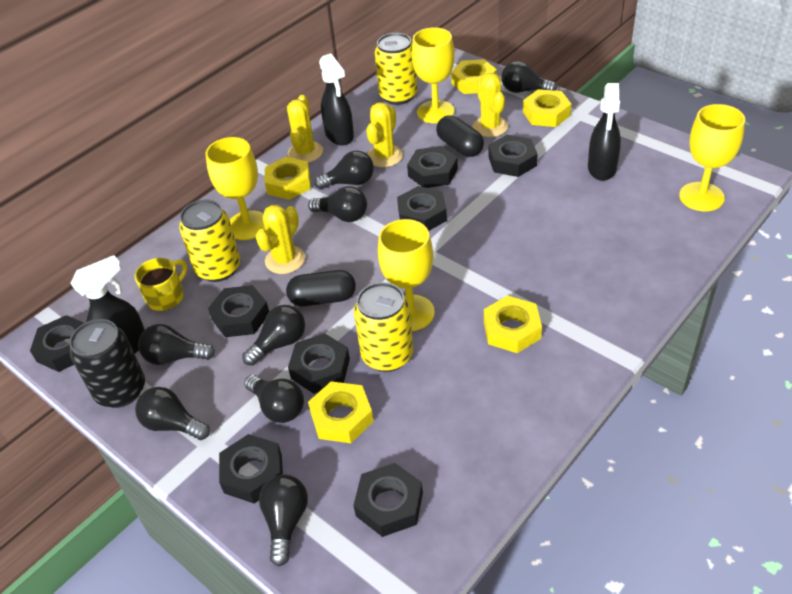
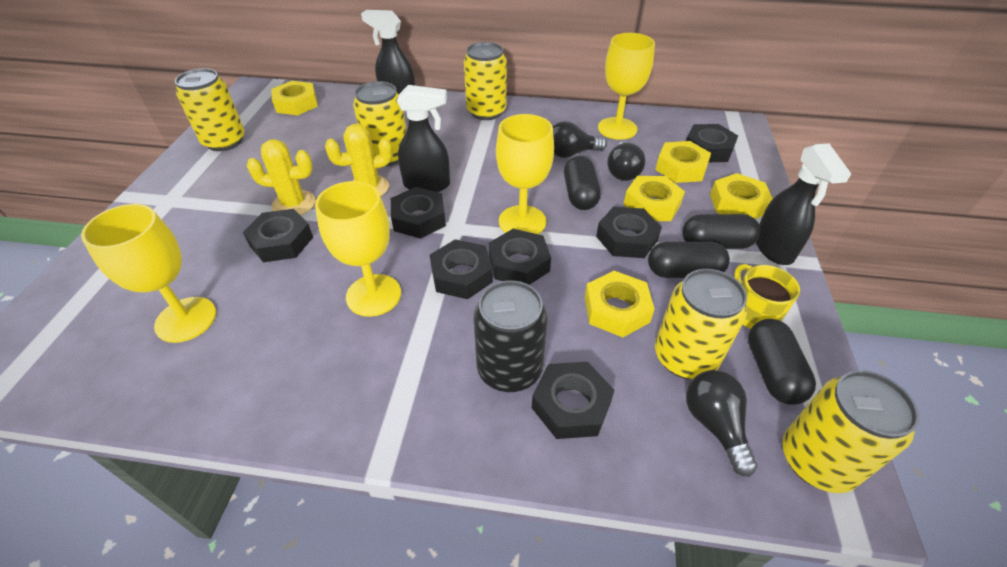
black capsule: 2 -> 4
black light bulb: 8 -> 3
black nut: 8 -> 7
yellow cactus: 4 -> 2
yellow can: 3 -> 5

